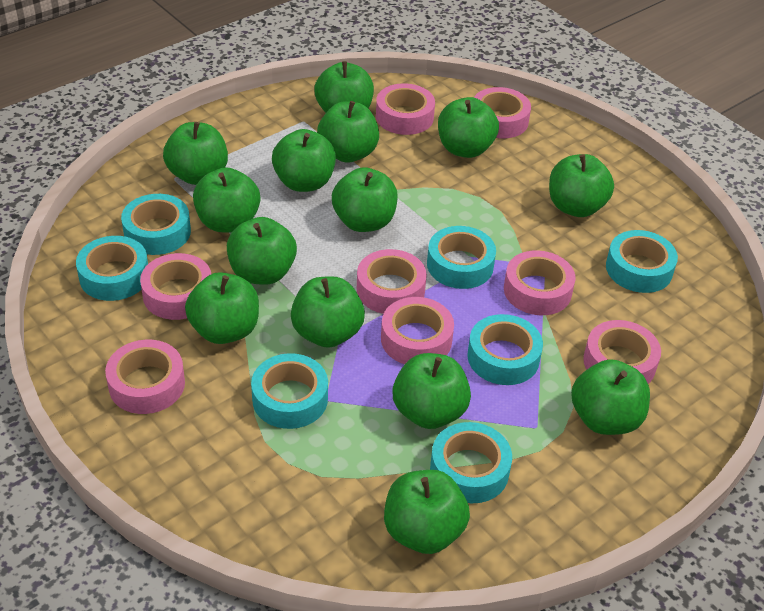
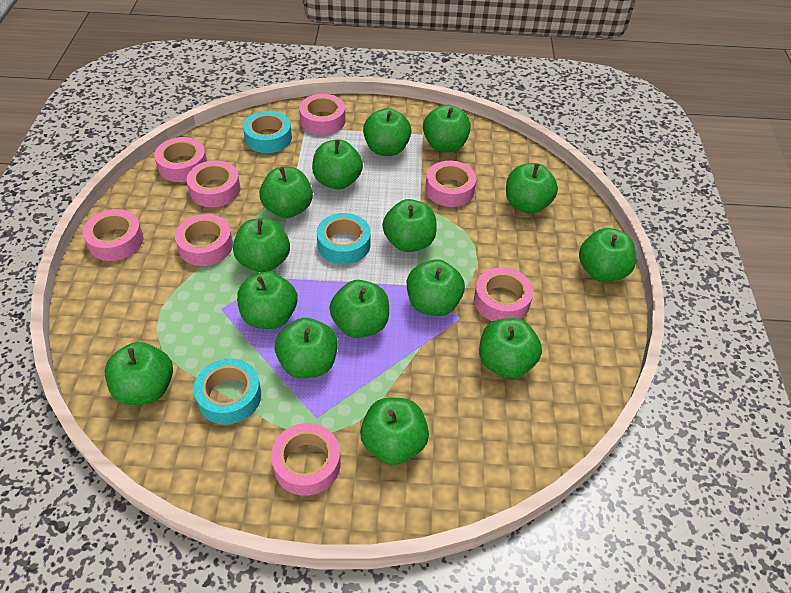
green apple: 14 -> 15
turquoise tape: 7 -> 3

